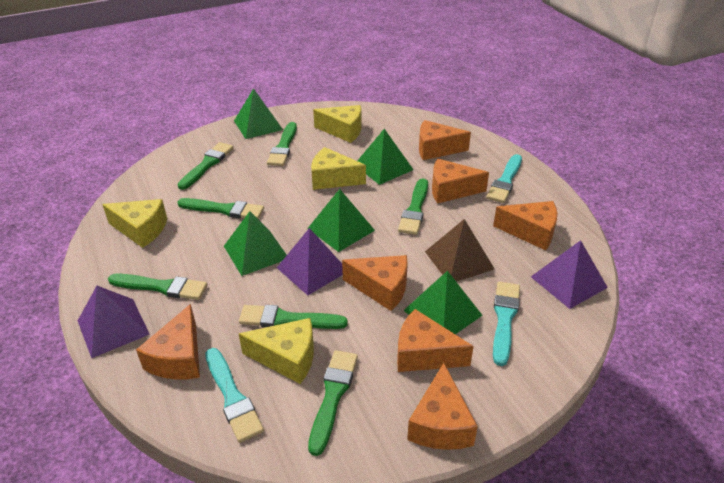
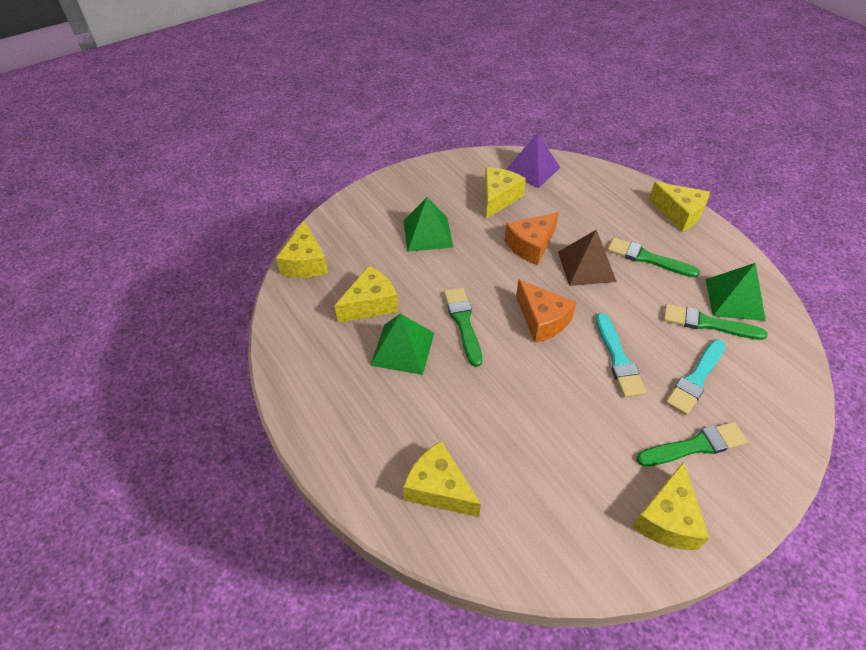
green brush: 7 -> 4
green pyramid: 5 -> 3
orange cheese: 7 -> 2
purple pyramid: 3 -> 1
turquoise brush: 3 -> 2
yellow cheese: 4 -> 6

